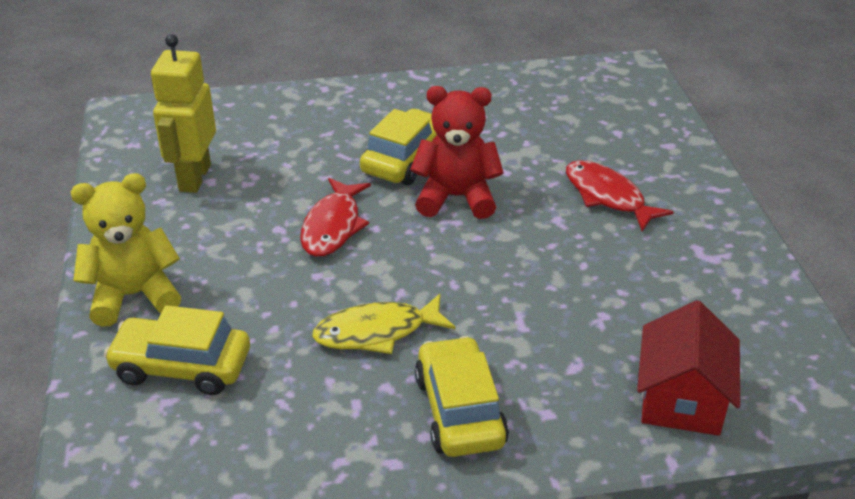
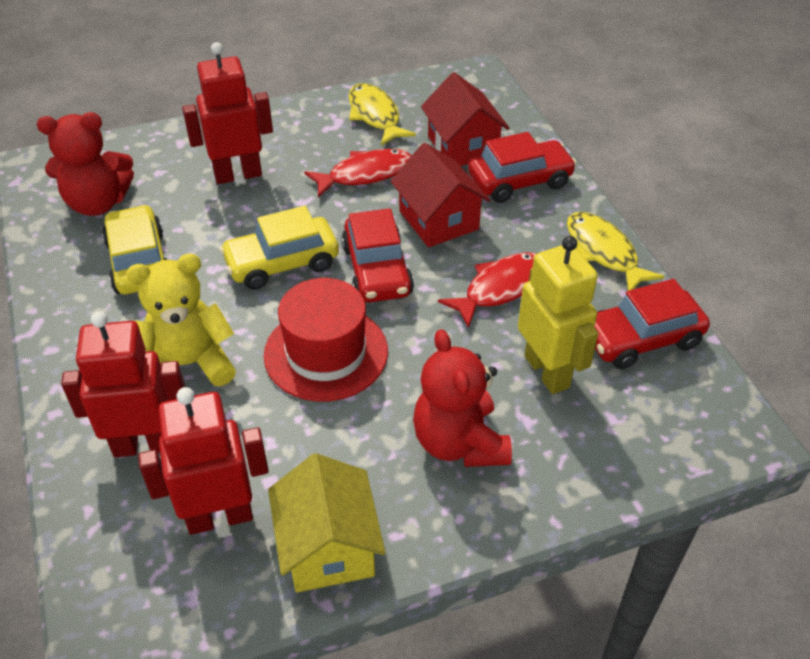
red car: 0 -> 3
red hat: 0 -> 1
red house: 1 -> 2
red robot: 0 -> 3
red teddy bear: 1 -> 2
yellow car: 3 -> 2
yellow fish: 1 -> 2
yellow house: 0 -> 1

